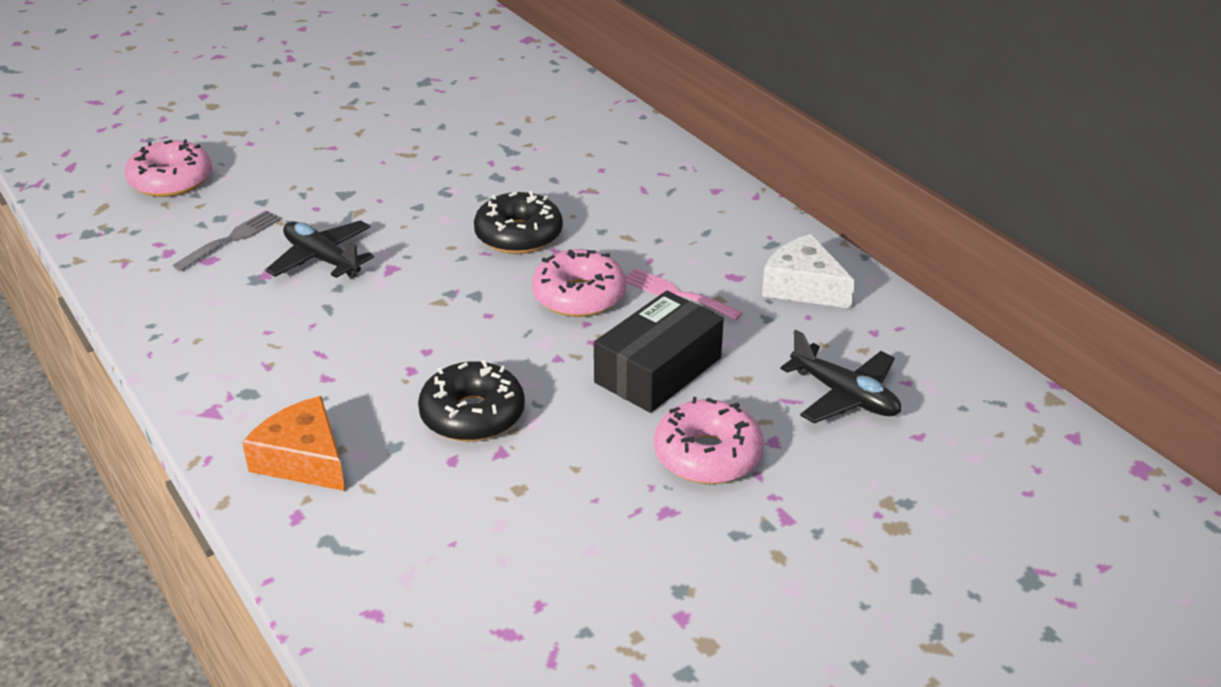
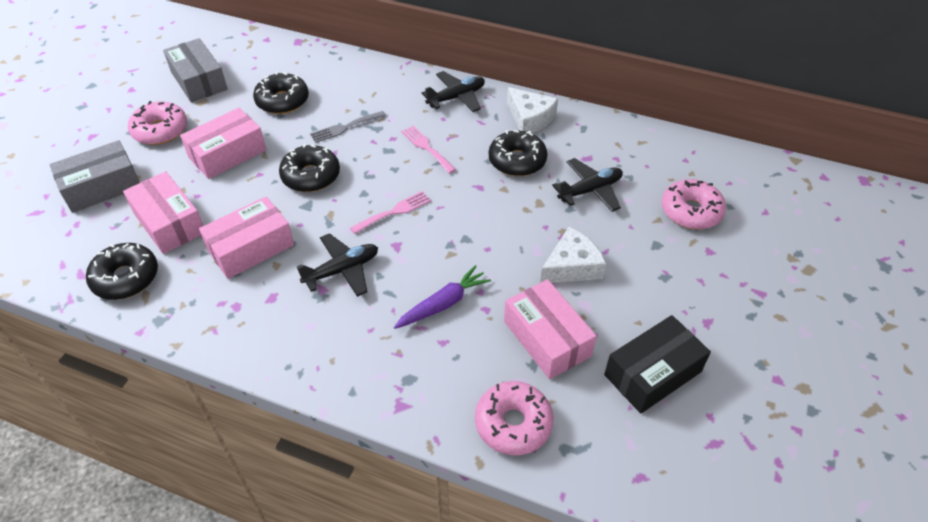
black donut: 2 -> 4
black plane: 2 -> 3
grey box: 0 -> 2
orange cheese: 1 -> 0
pink box: 0 -> 4
pink fork: 1 -> 2
purple carrot: 0 -> 1
white cheese: 1 -> 2

